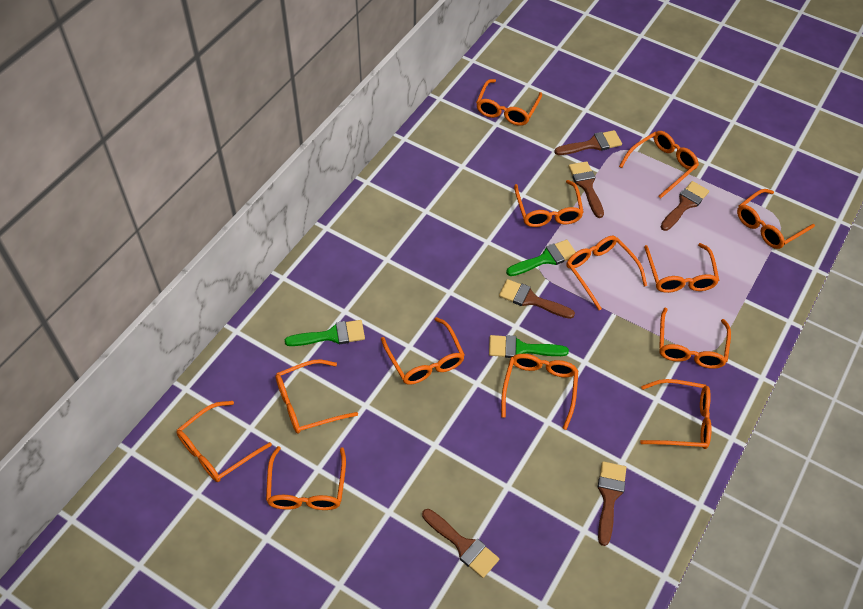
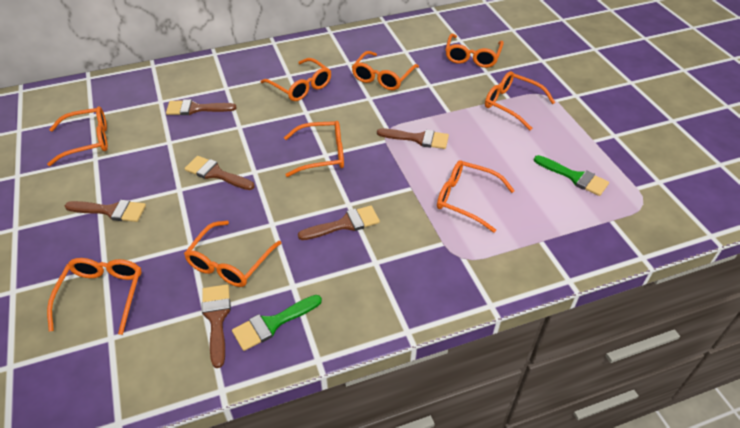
green brush: 3 -> 2
orange glasses: 13 -> 9

